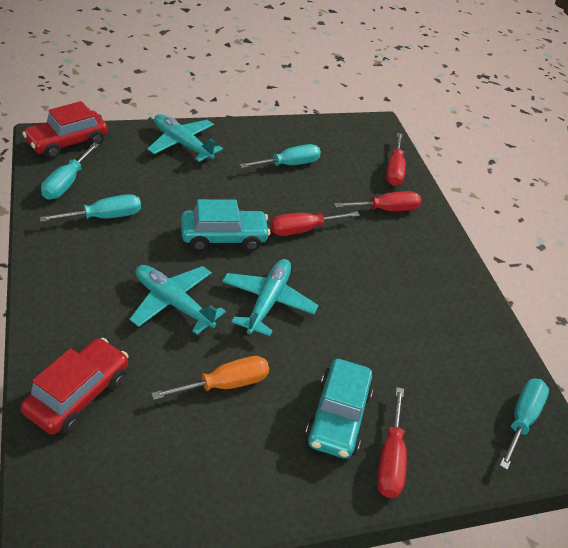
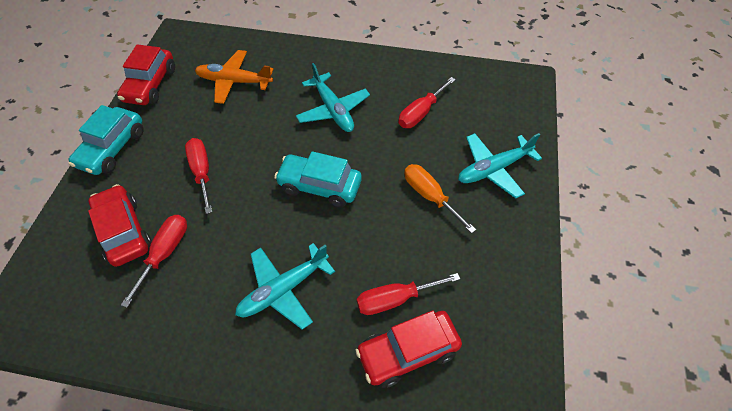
orange plane: 0 -> 1
red car: 2 -> 3
turquoise screwdriver: 4 -> 0

